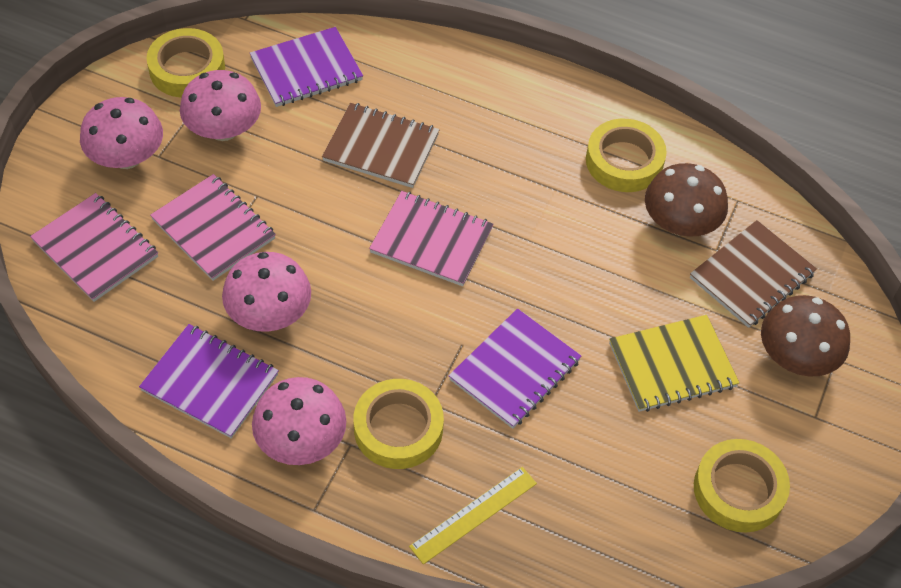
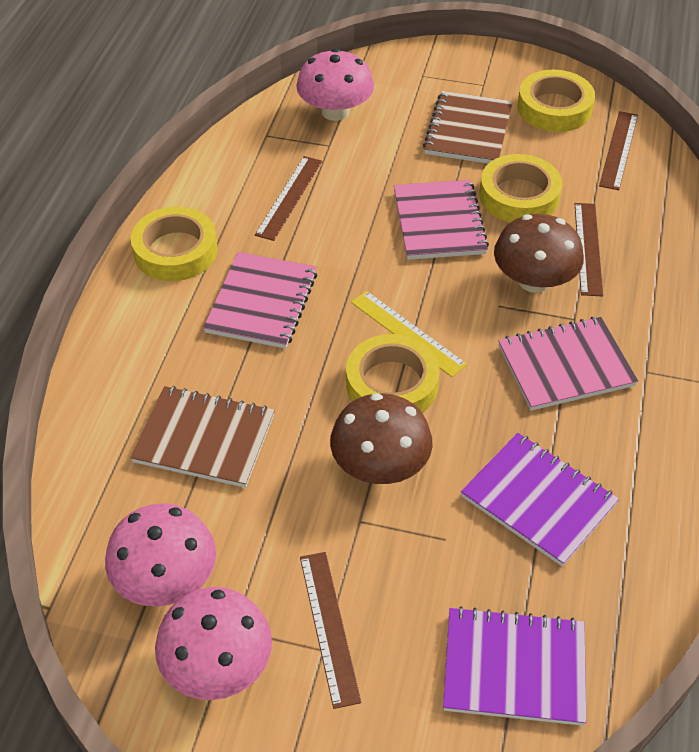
brown ruler: 0 -> 4
pink mushroom: 4 -> 3
purple notebook: 3 -> 2
yellow notebook: 1 -> 0

